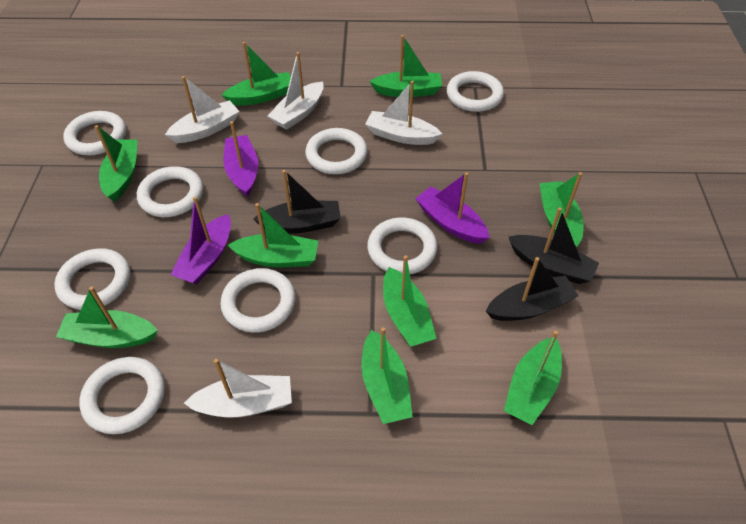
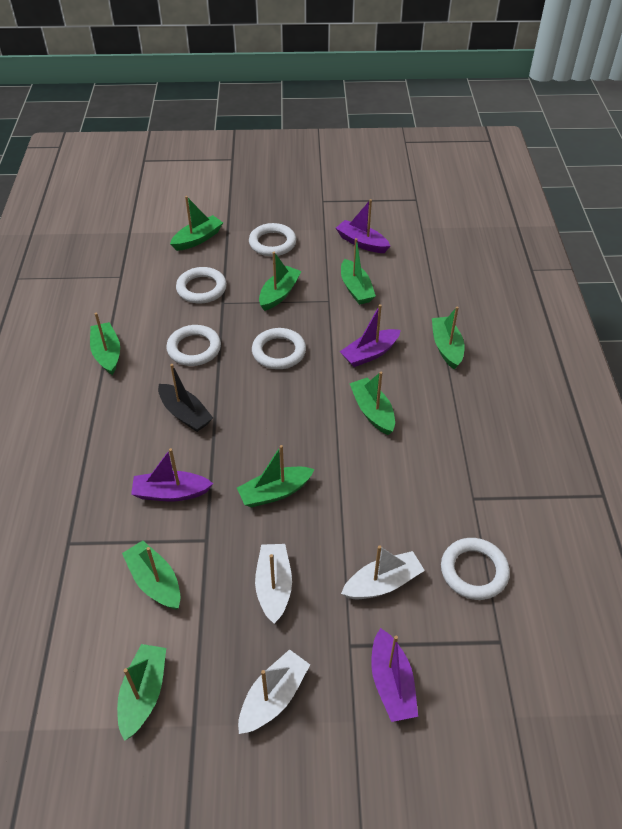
black boat: 3 -> 1
purple boat: 3 -> 4
white boat: 4 -> 3
white ring: 8 -> 5

